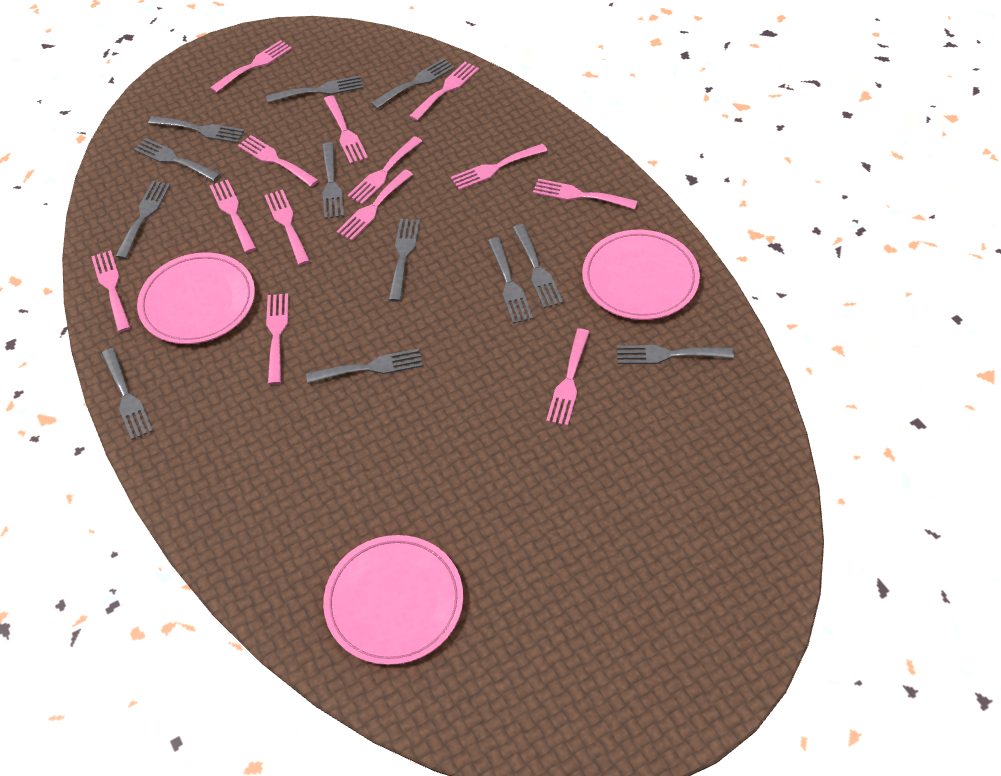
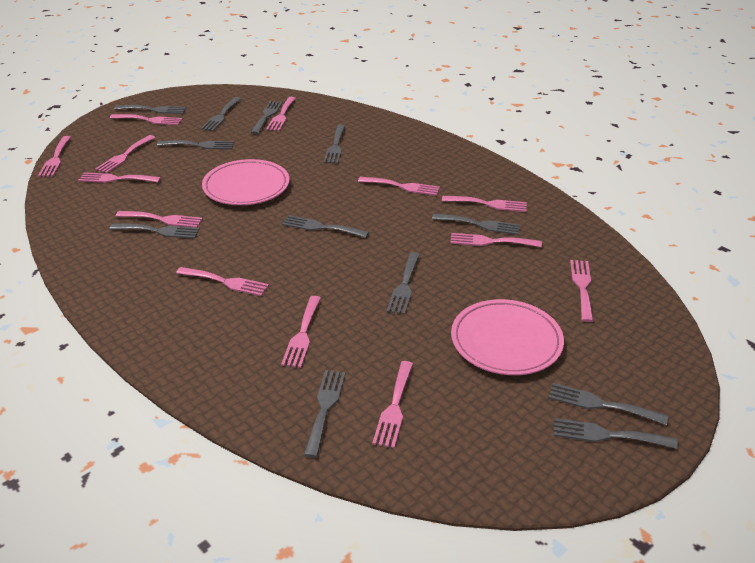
pink plate: 3 -> 2

